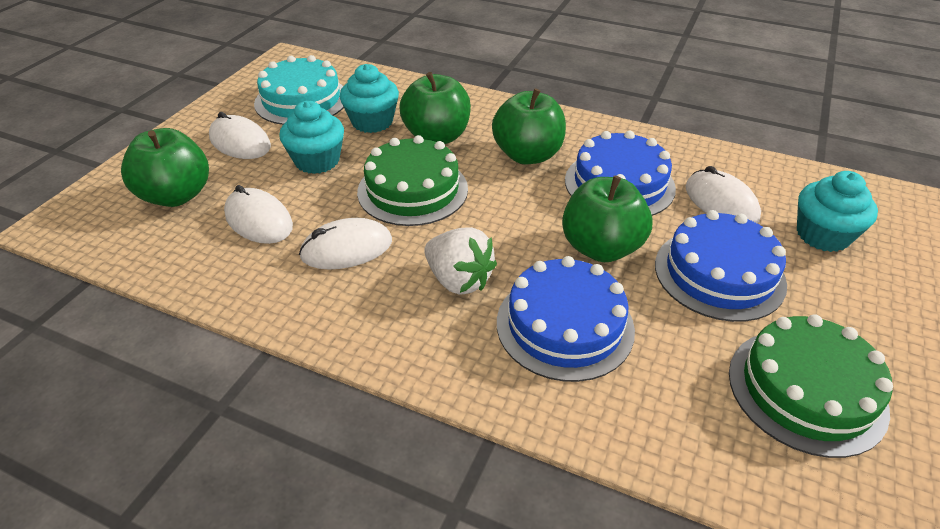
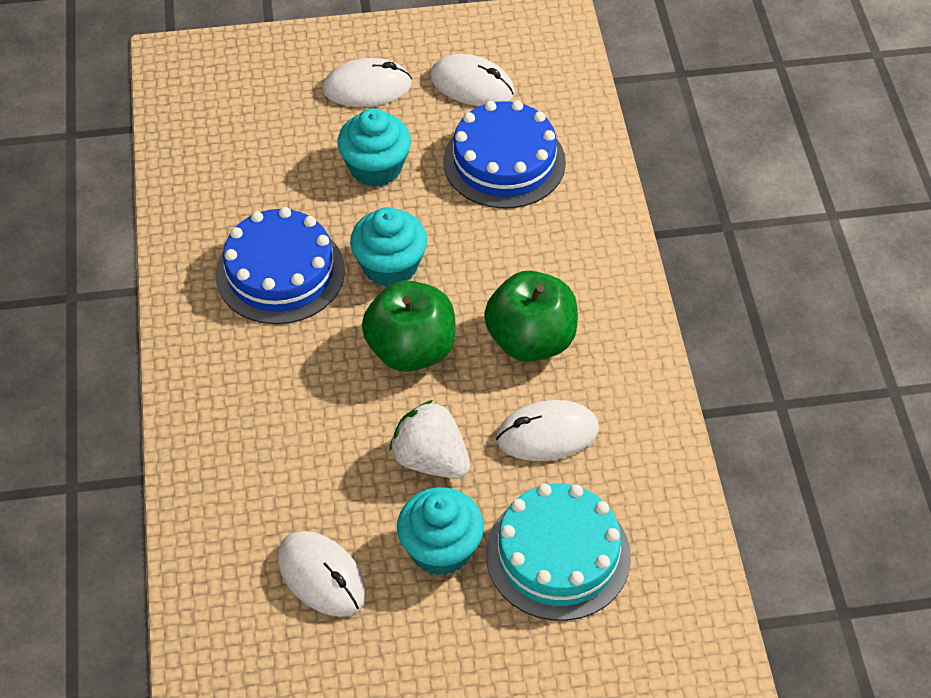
blue cake: 3 -> 2
green apple: 4 -> 2
green cake: 2 -> 0

